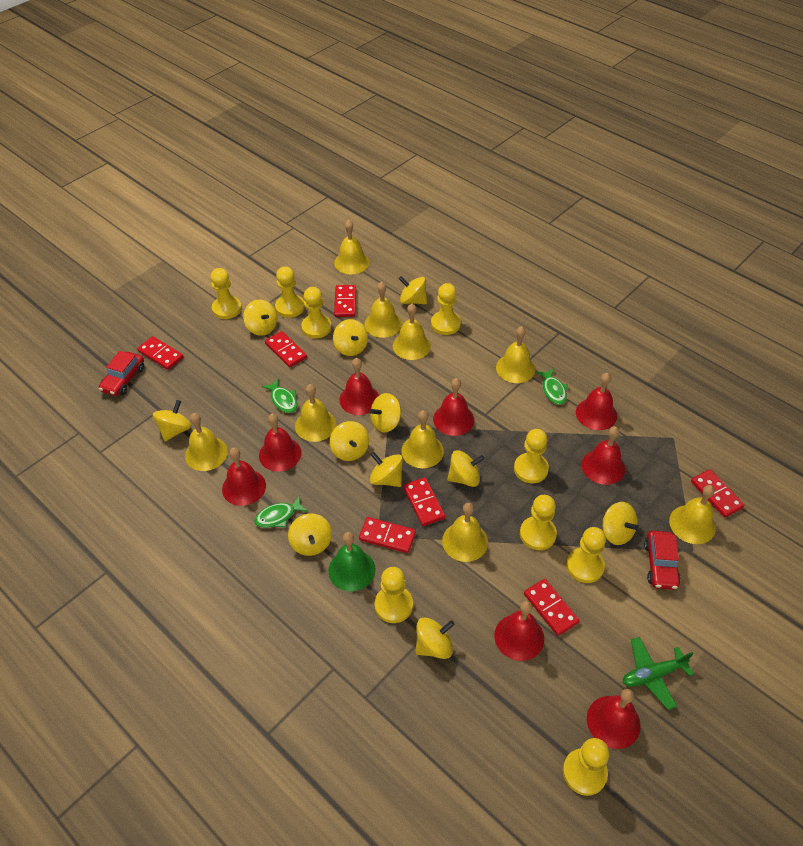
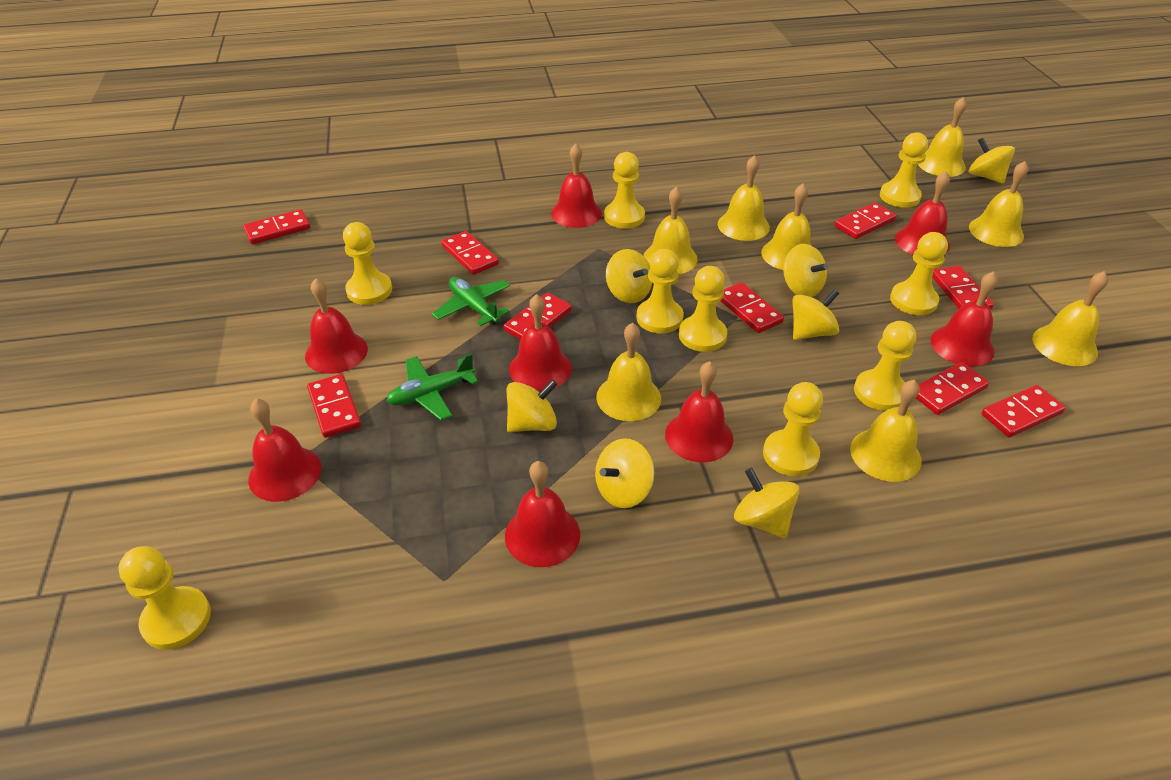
green bell: 1 -> 0
green fish: 3 -> 0
green plane: 1 -> 2
red car: 2 -> 0
red domino: 7 -> 9
yellow bell: 9 -> 8
yellow spinning top: 11 -> 7

